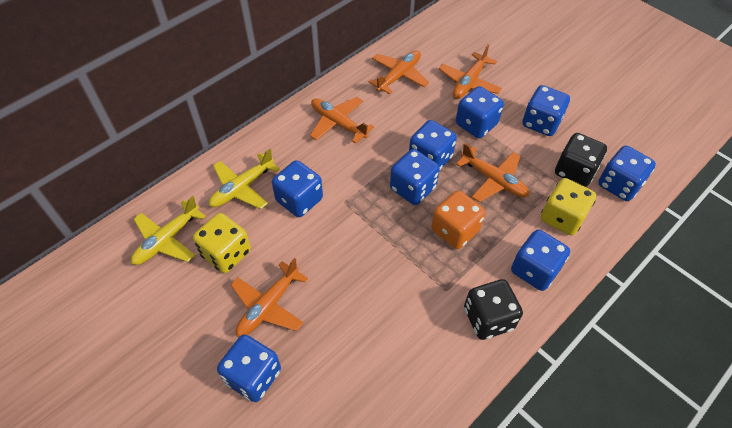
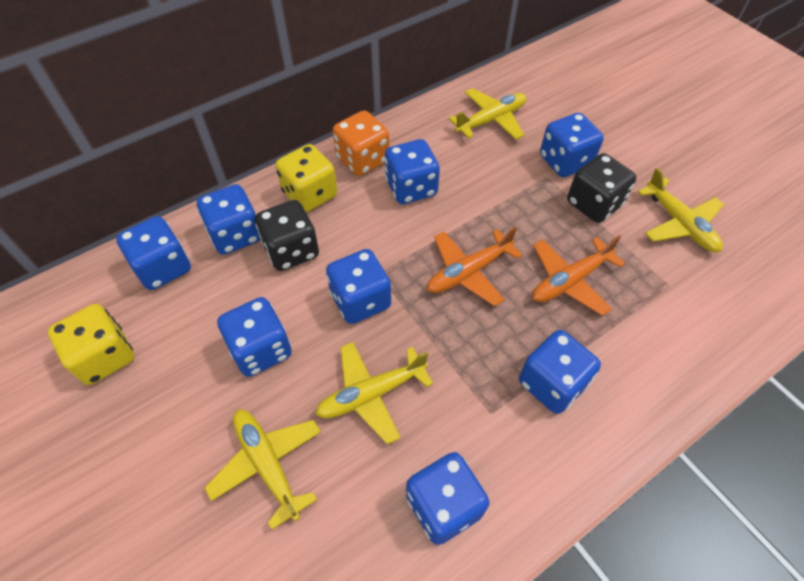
orange plane: 5 -> 2
yellow plane: 2 -> 4

